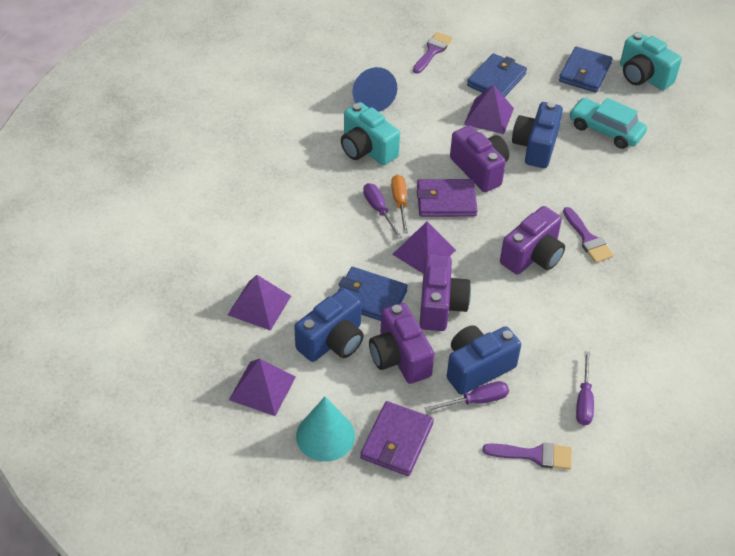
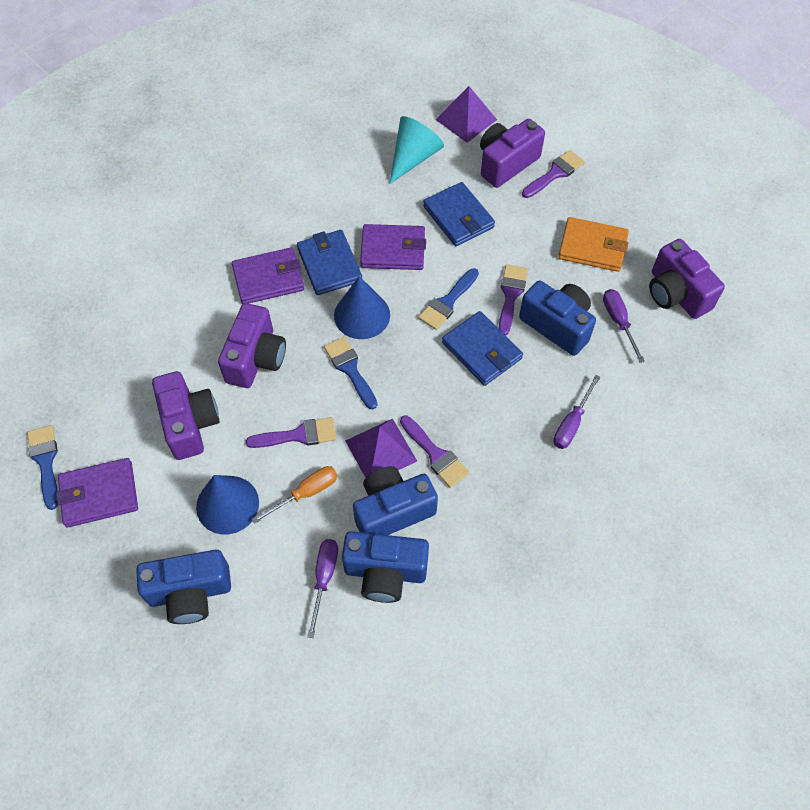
blue brush: 0 -> 3
blue camera: 3 -> 4
blue cone: 1 -> 2
orange wallet: 0 -> 1
purple brush: 3 -> 4
purple pyramid: 4 -> 2
purple wallet: 2 -> 3
turquoise camera: 2 -> 0
turquoise car: 1 -> 0

